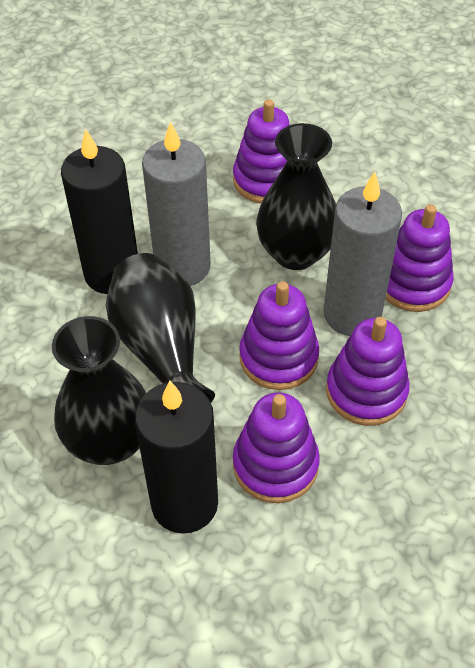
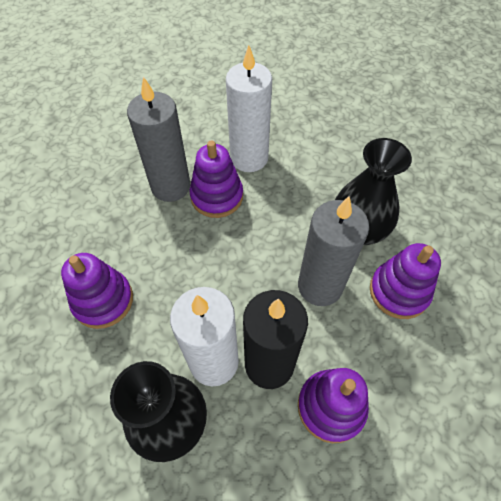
black candle: 2 -> 1
black vase: 3 -> 2
purple stacking toy: 5 -> 4
white candle: 0 -> 2

